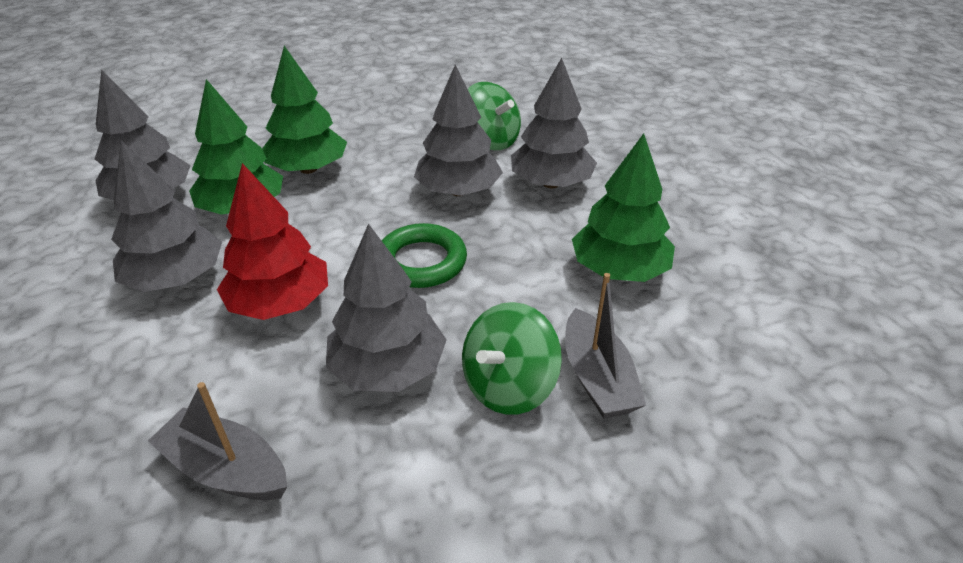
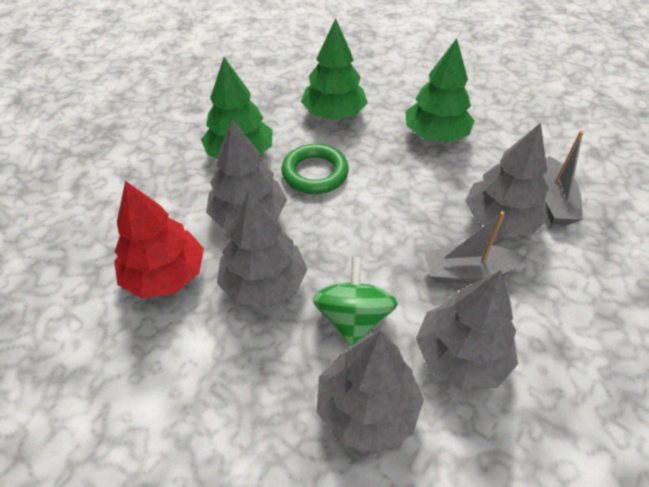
green spinning top: 2 -> 1

